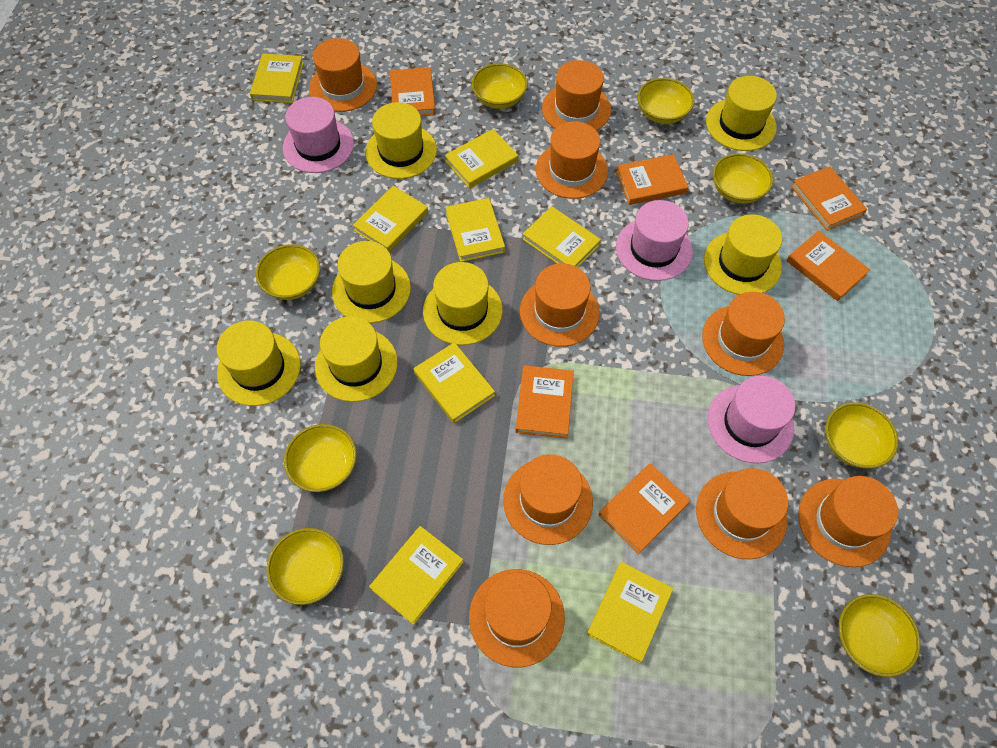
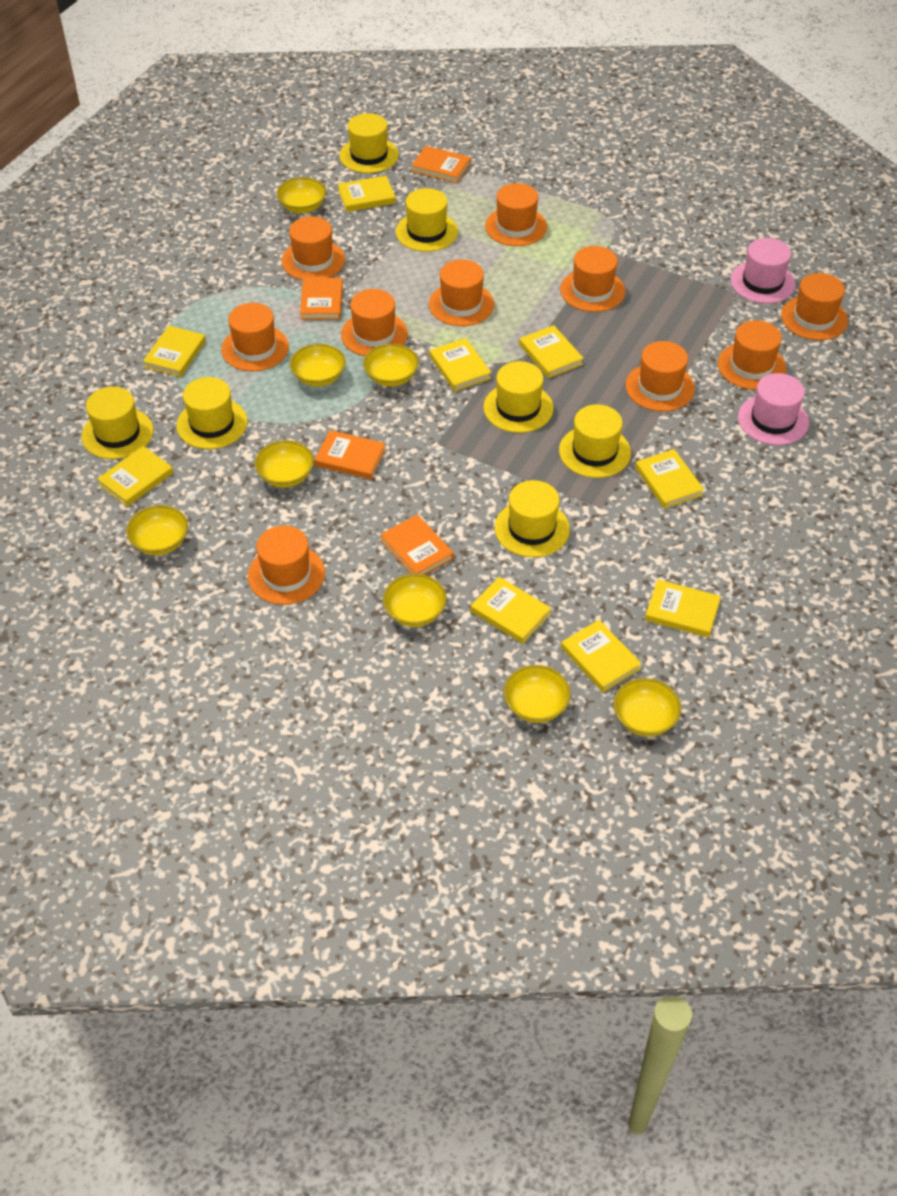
orange book: 6 -> 4
orange hat: 9 -> 10
pink hat: 3 -> 2
yellow book: 8 -> 9

